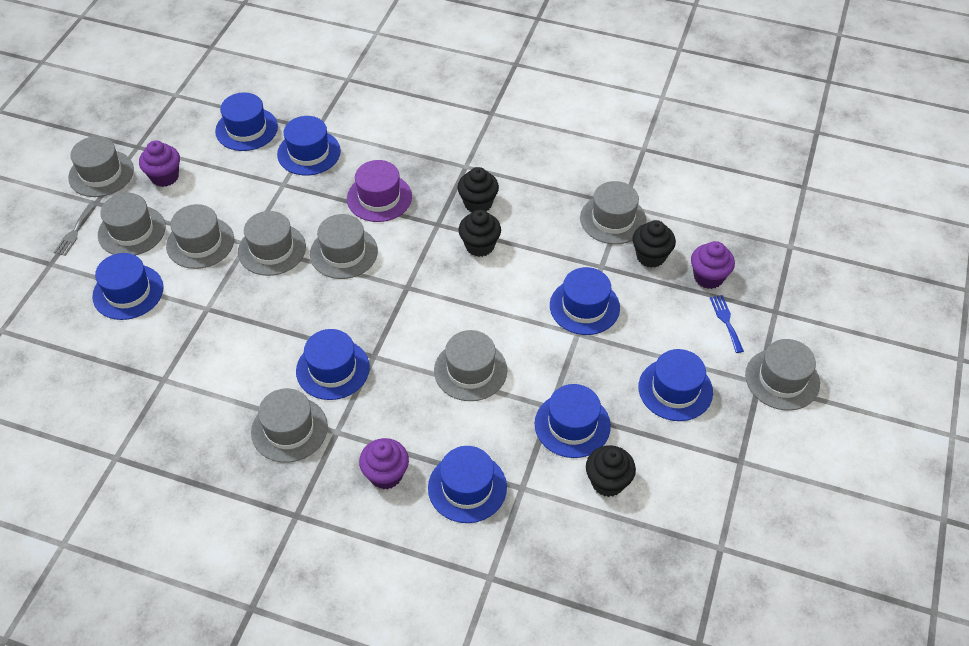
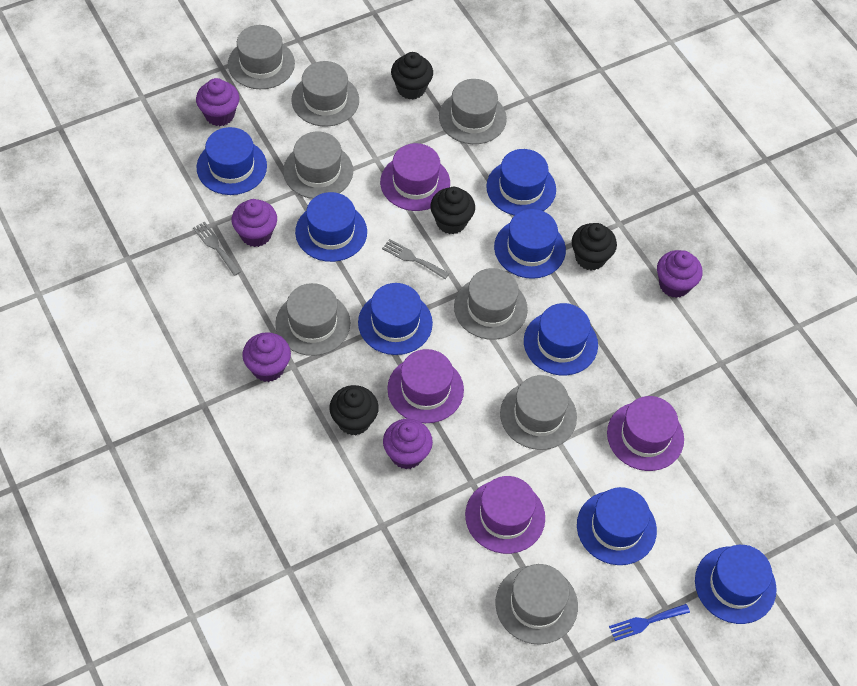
grey fork: 1 -> 2
grey hat: 9 -> 8
purple cupcake: 3 -> 5
purple hat: 1 -> 4

